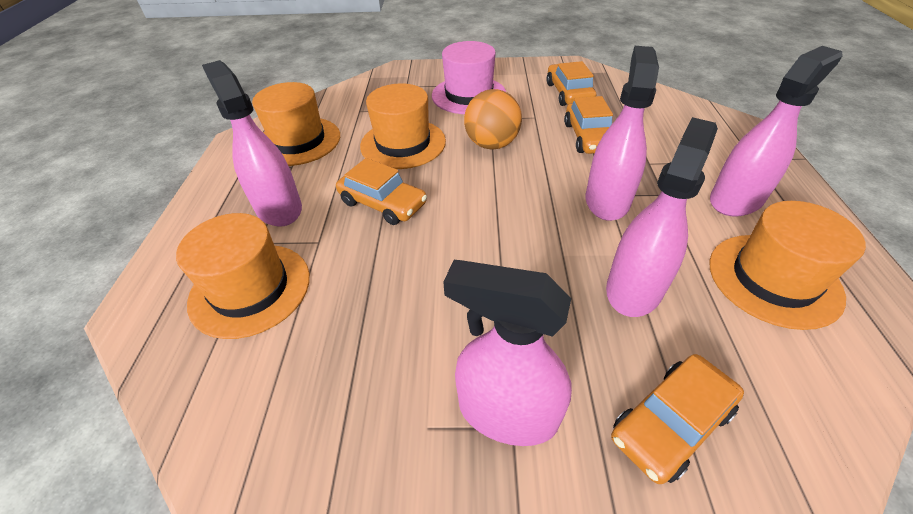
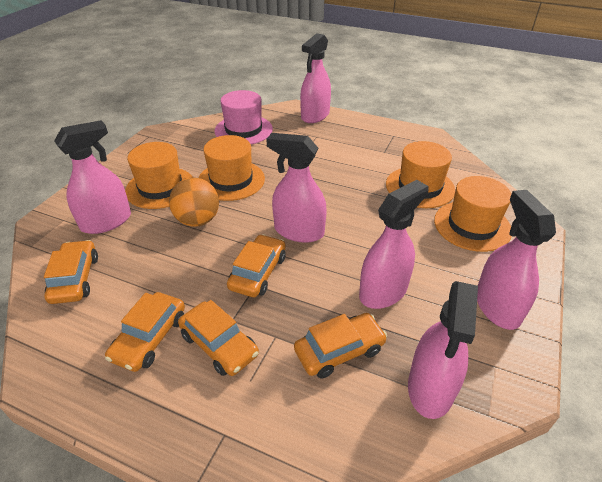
orange car: 4 -> 5
pink spray bottle: 5 -> 6

